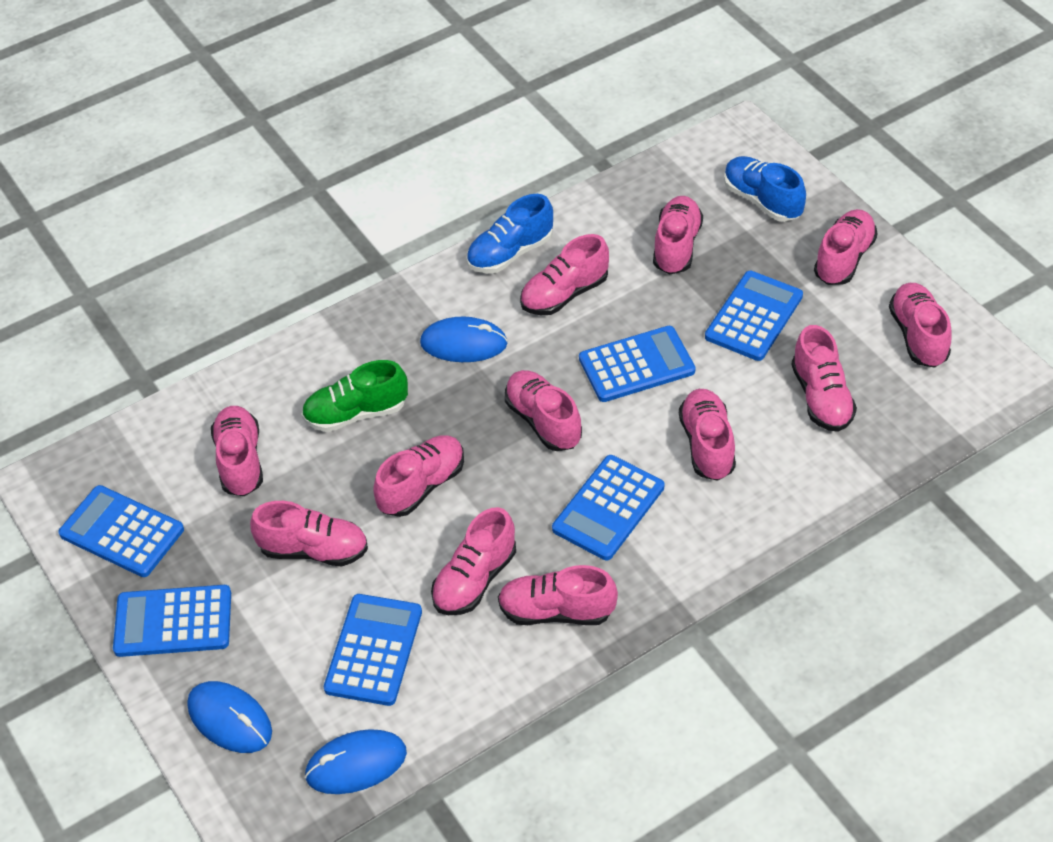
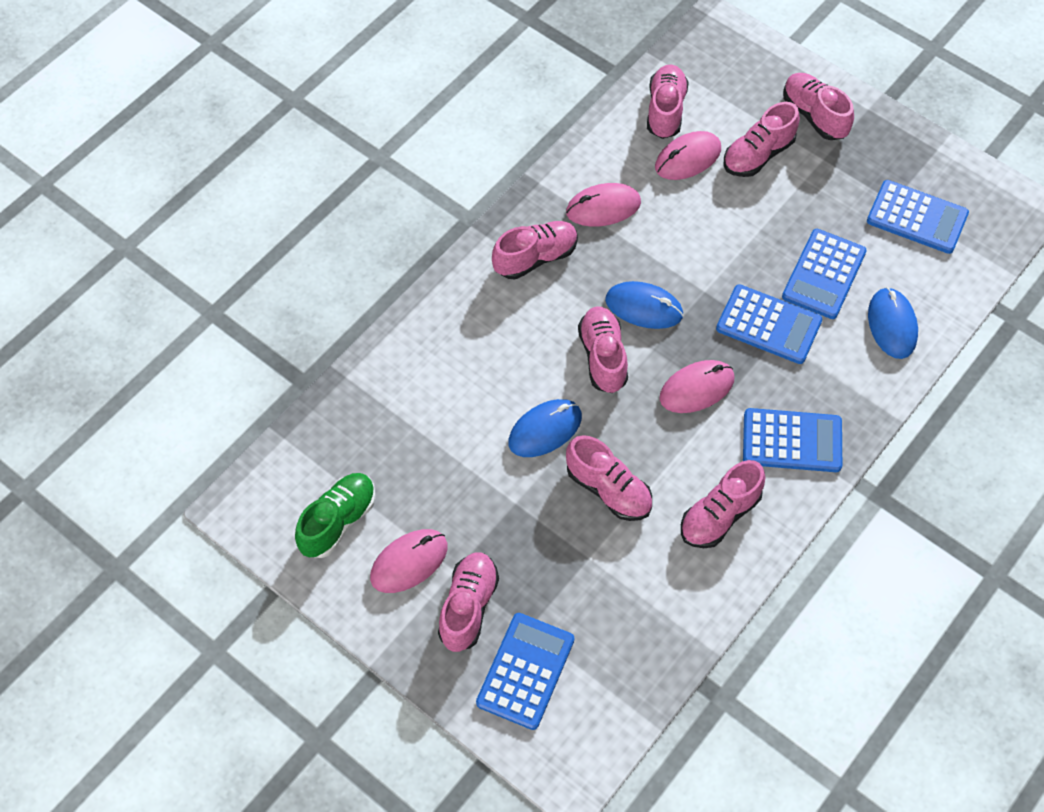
blue calculator: 6 -> 5
blue shoe: 2 -> 0
pink mouse: 0 -> 4
pink shoe: 12 -> 8

